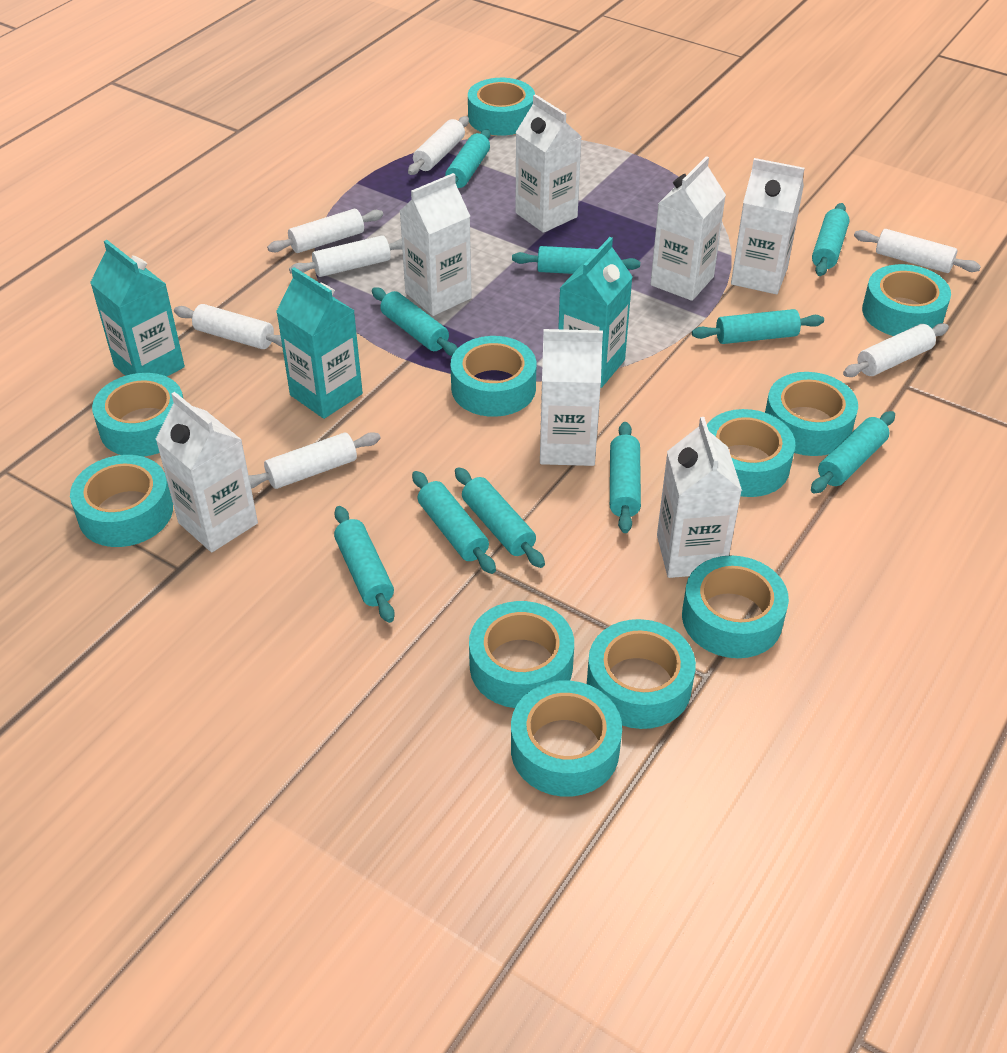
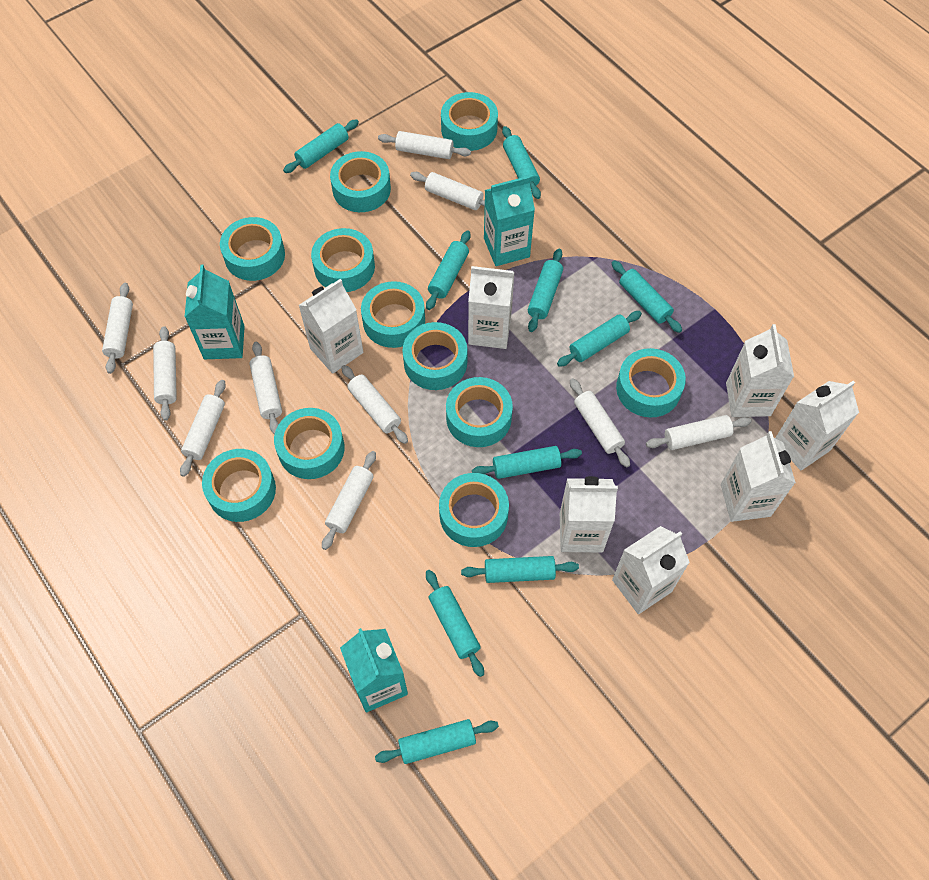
white rolling pin: 7 -> 10

